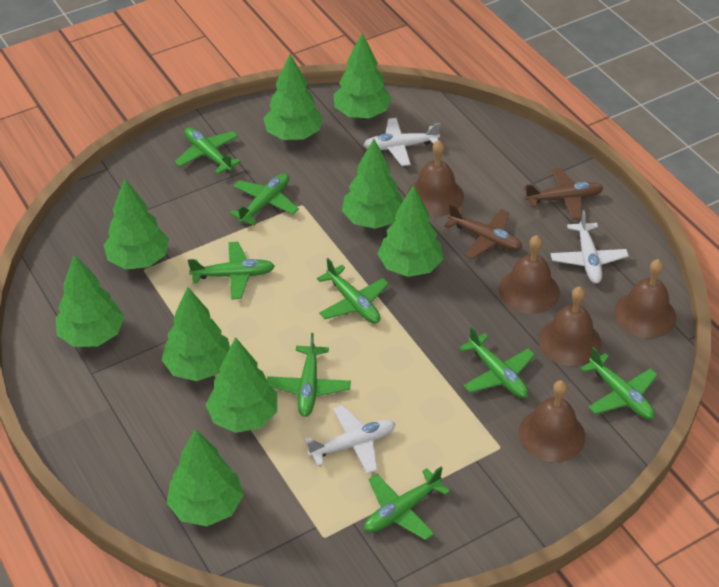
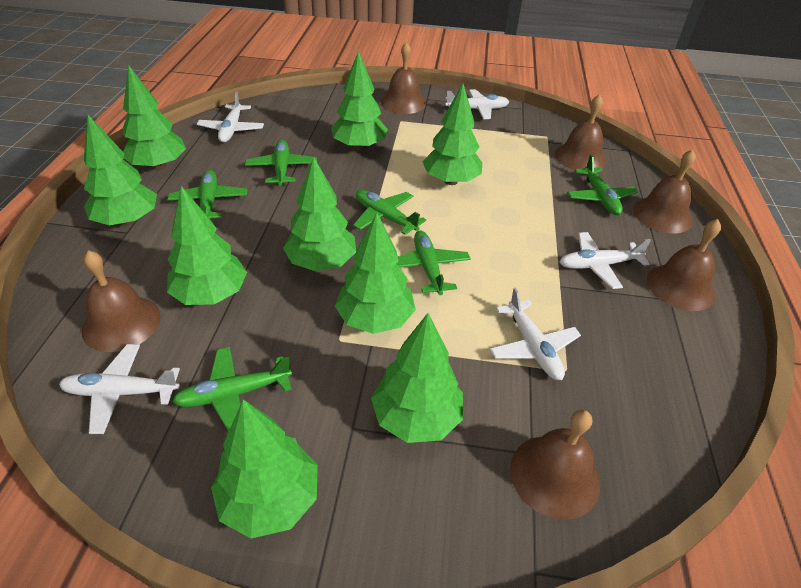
brown bell: 5 -> 6
brown plane: 2 -> 0
green plane: 8 -> 6
white plane: 3 -> 5

